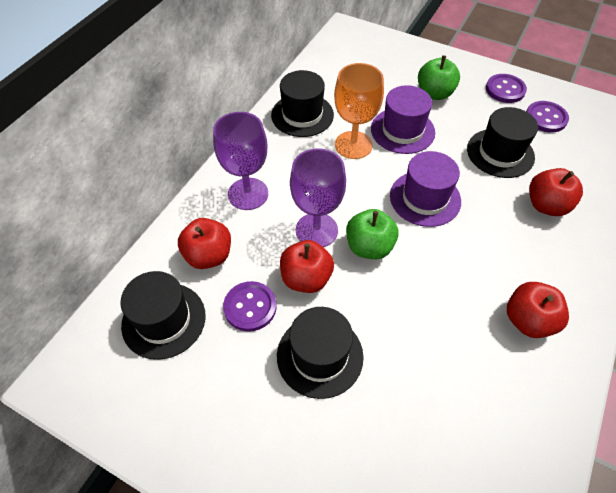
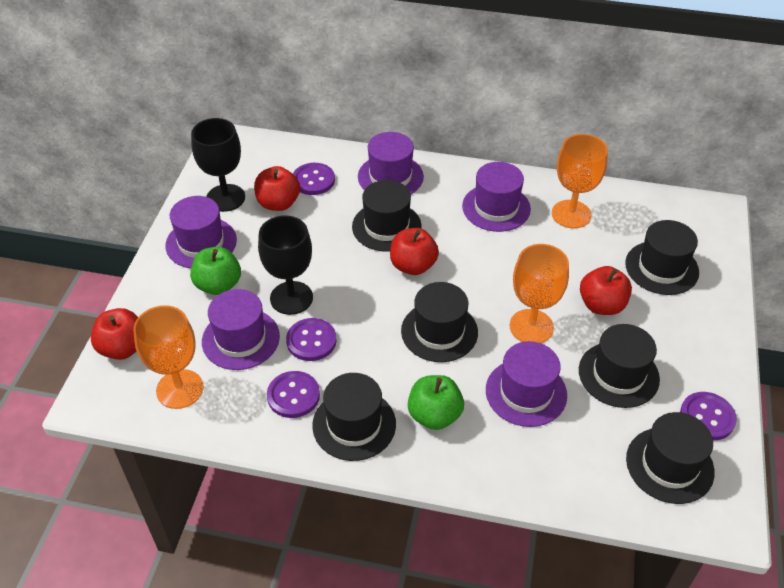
black goblet: 0 -> 2
black hat: 4 -> 6
orange goblet: 1 -> 3
purple button: 3 -> 4
purple goblet: 2 -> 0
purple hat: 2 -> 5

